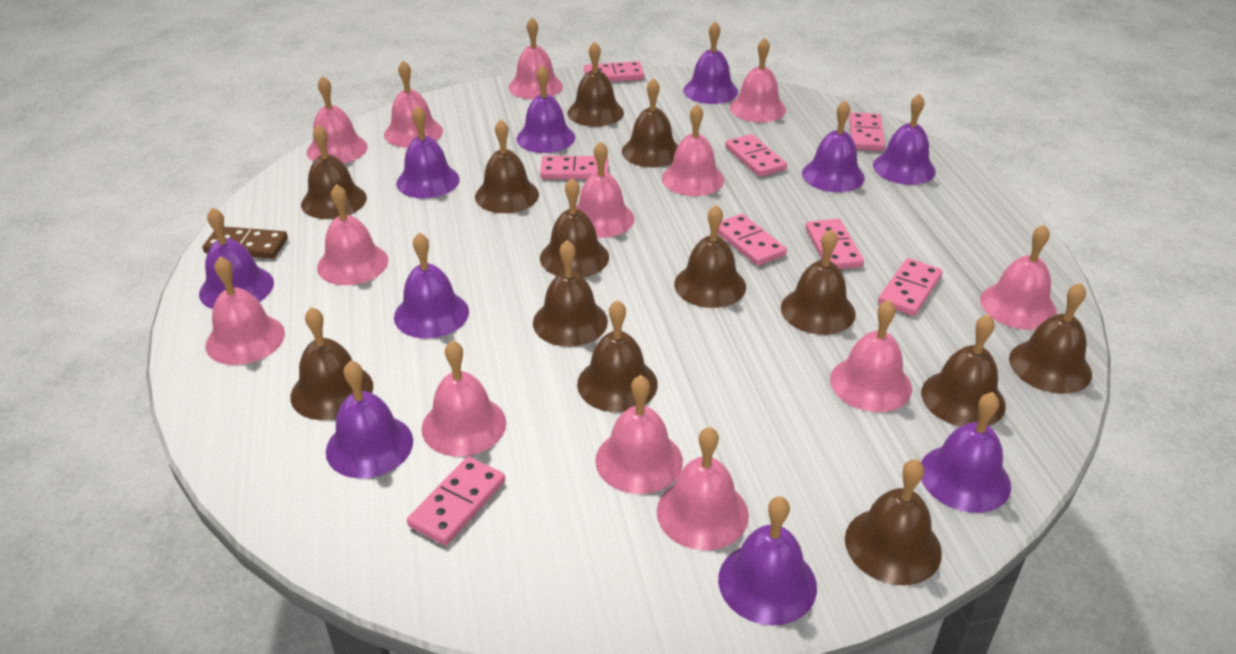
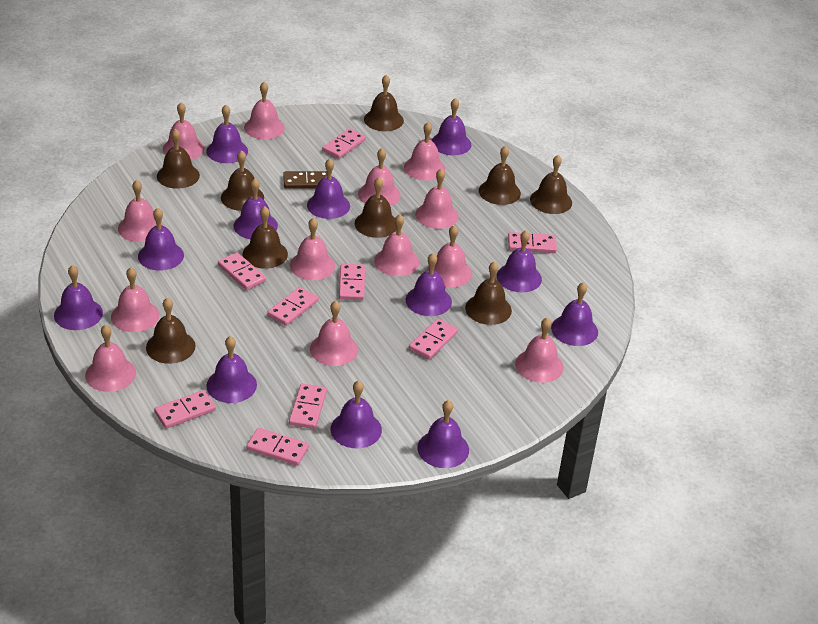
brown bell: 13 -> 9
pink domino: 8 -> 9
purple bell: 10 -> 12

